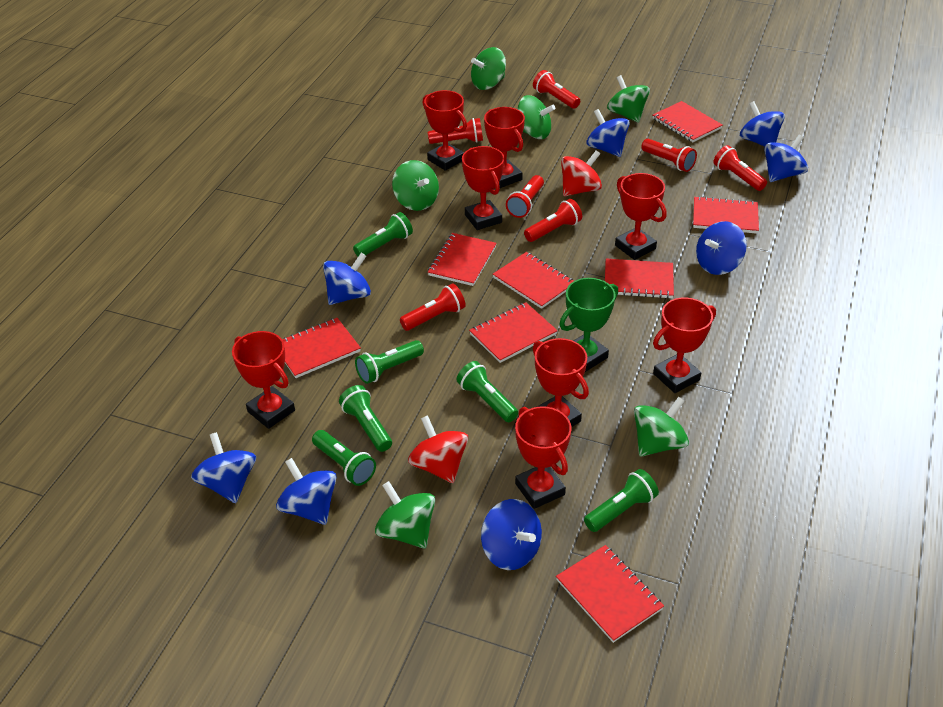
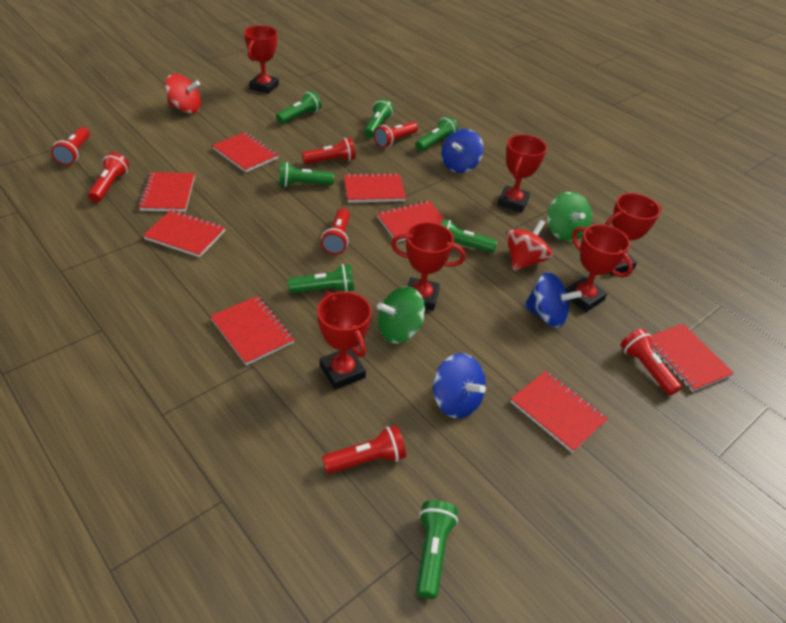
blue spinning top: 8 -> 3
green flashlight: 6 -> 7
green spinning top: 6 -> 2
green trophy: 1 -> 0
red trophy: 8 -> 6

